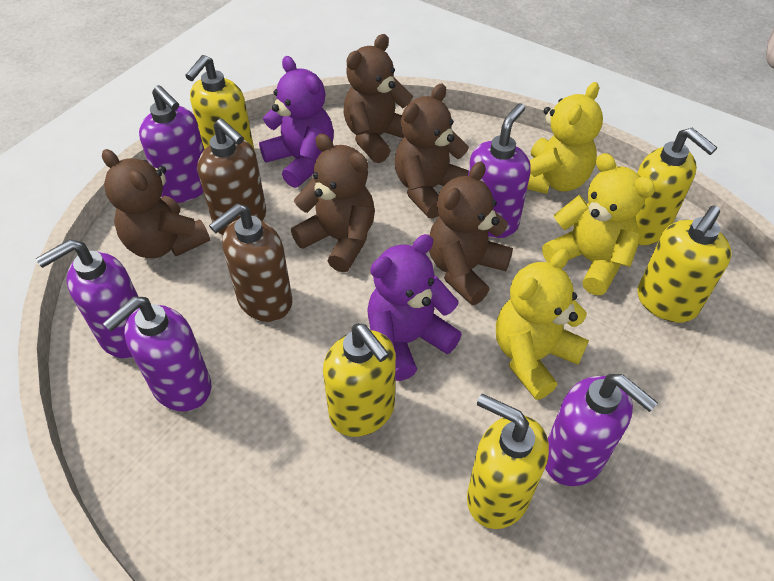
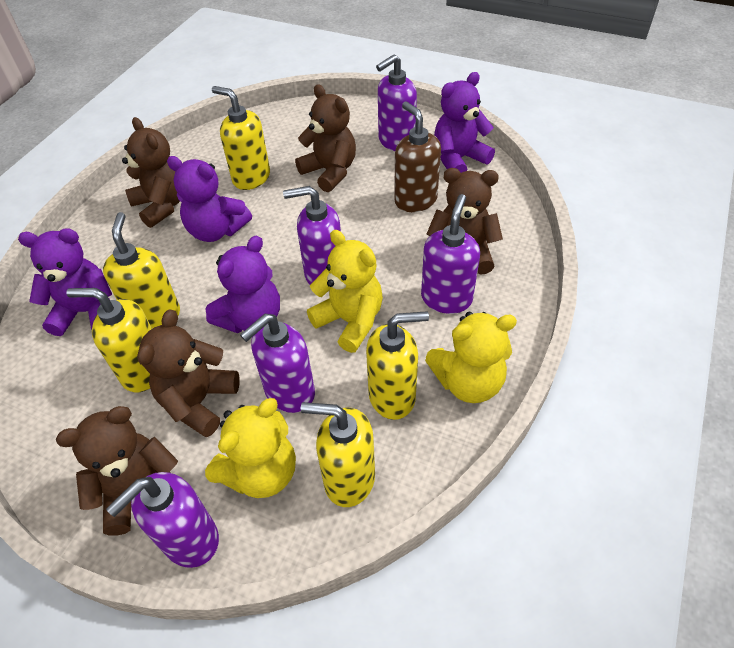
brown soap dispenser: 2 -> 1
purple teddy bear: 2 -> 4

